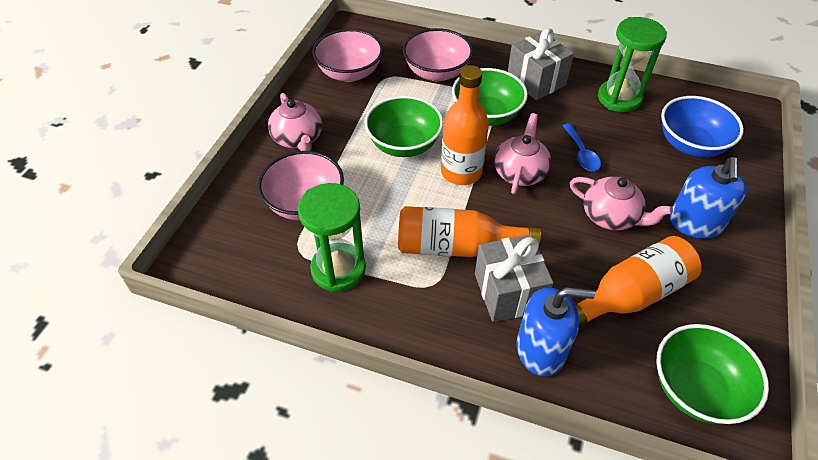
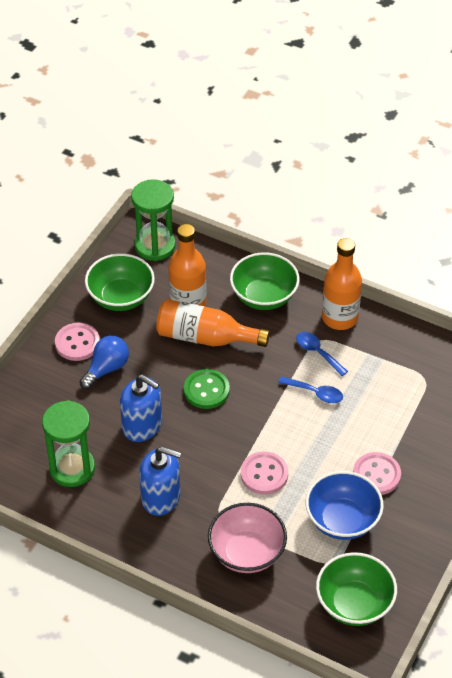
blue light bulb: 0 -> 1
blue spoon: 1 -> 2
green button: 0 -> 1
grey gift: 2 -> 0
pink bowl: 3 -> 1
pink button: 0 -> 3
pink teapot: 3 -> 0

